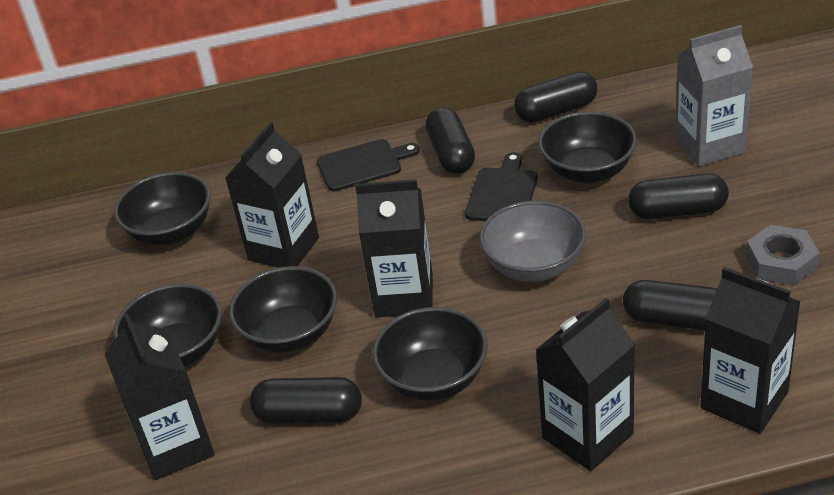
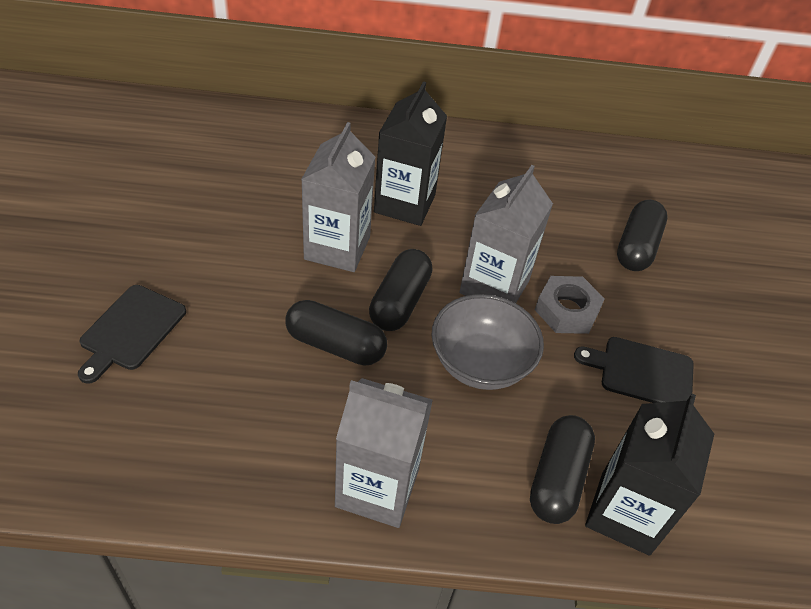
black bowl: 5 -> 0
black capsule: 5 -> 4
black carton: 5 -> 2
grey carton: 1 -> 3

